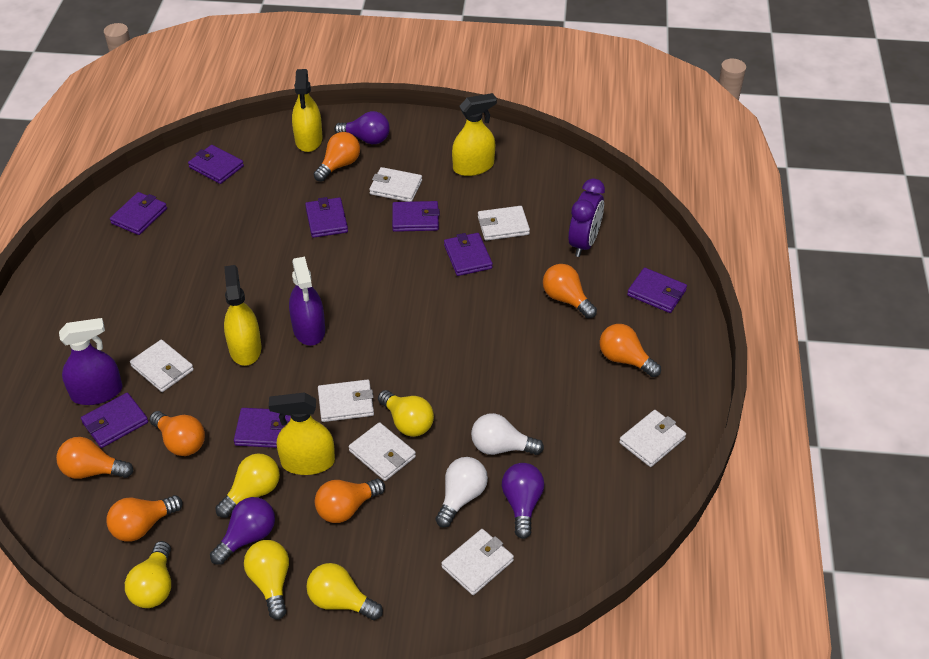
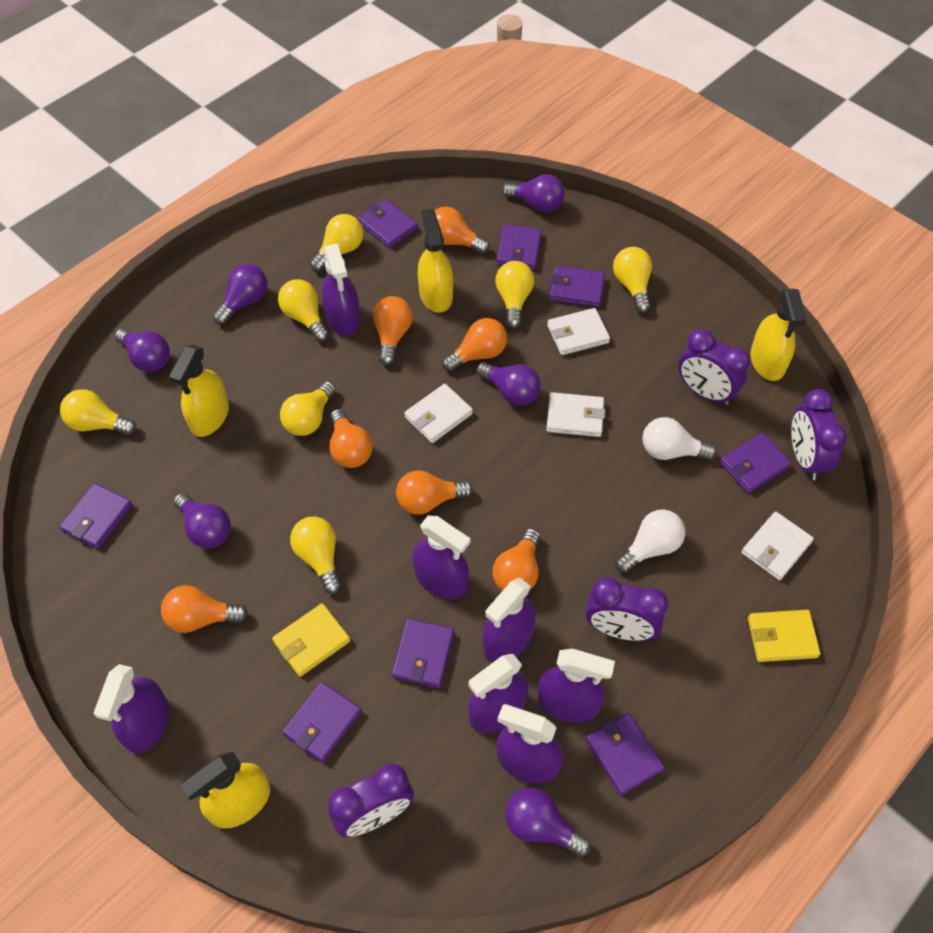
purple clock: 1 -> 4
purple light bulb: 3 -> 6
purple spray bottle: 2 -> 7
white wallet: 7 -> 4
yellow light bulb: 5 -> 7
yellow wallet: 0 -> 2

